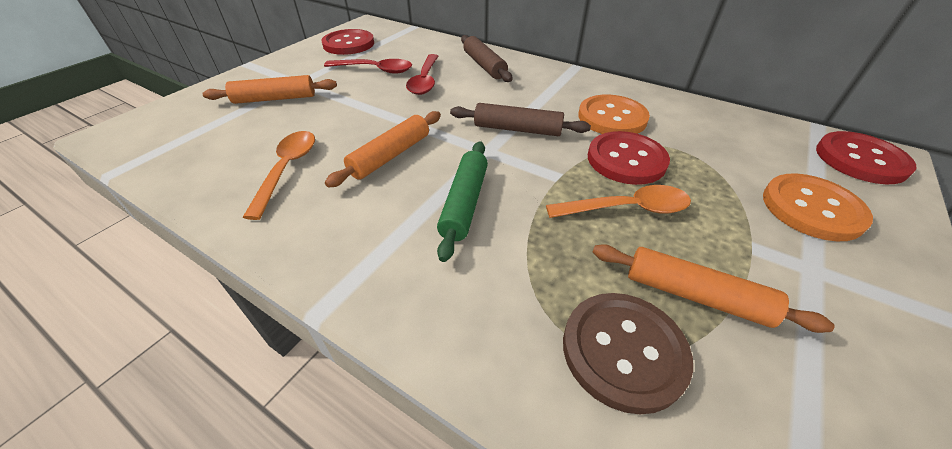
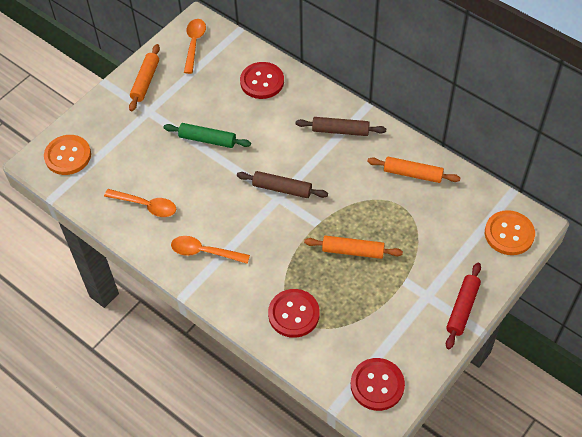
brown button: 1 -> 0
orange spoon: 2 -> 3
red rolling pin: 0 -> 1
red spoon: 2 -> 0

